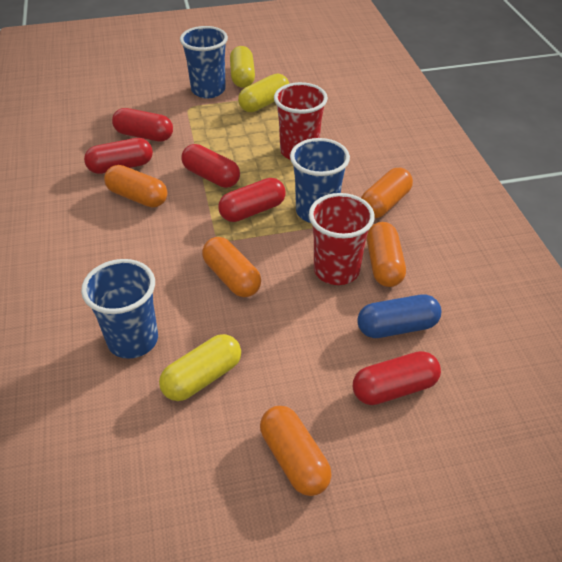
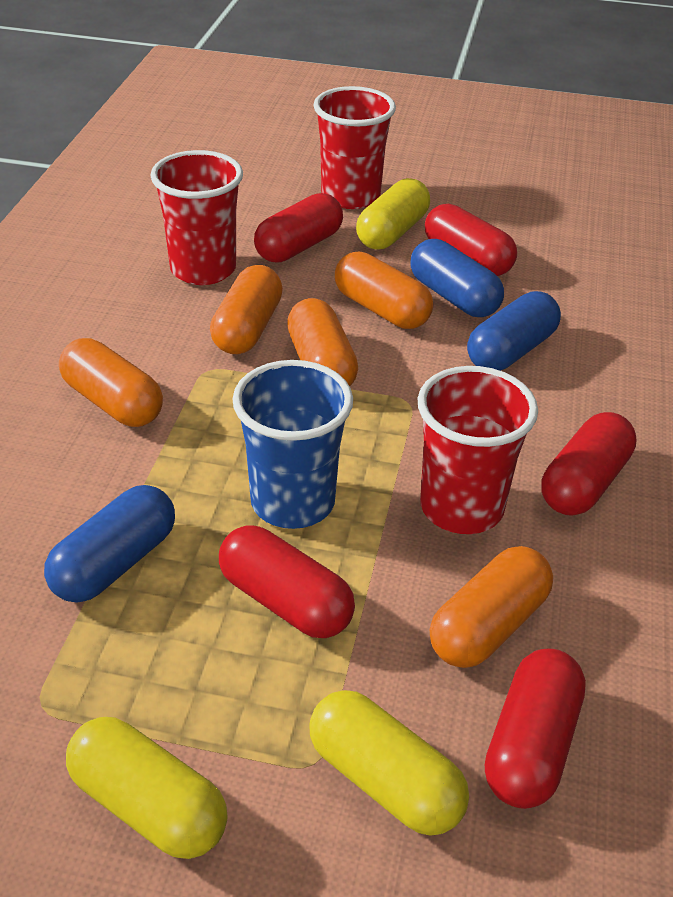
blue capsule: 1 -> 3
blue cup: 3 -> 1
red cup: 2 -> 3

